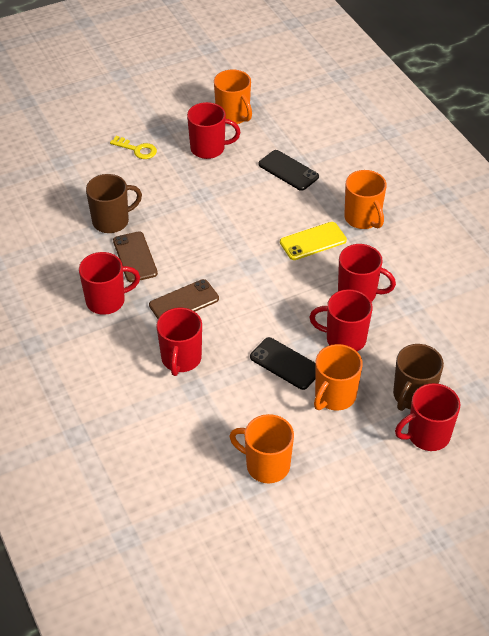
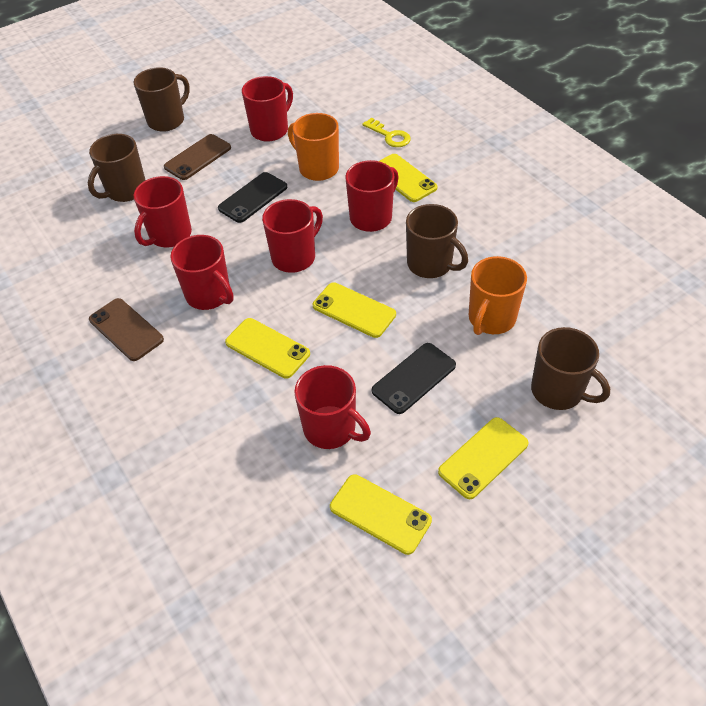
brown mug: 2 -> 4
orange mug: 4 -> 2
yellow phone: 1 -> 5

